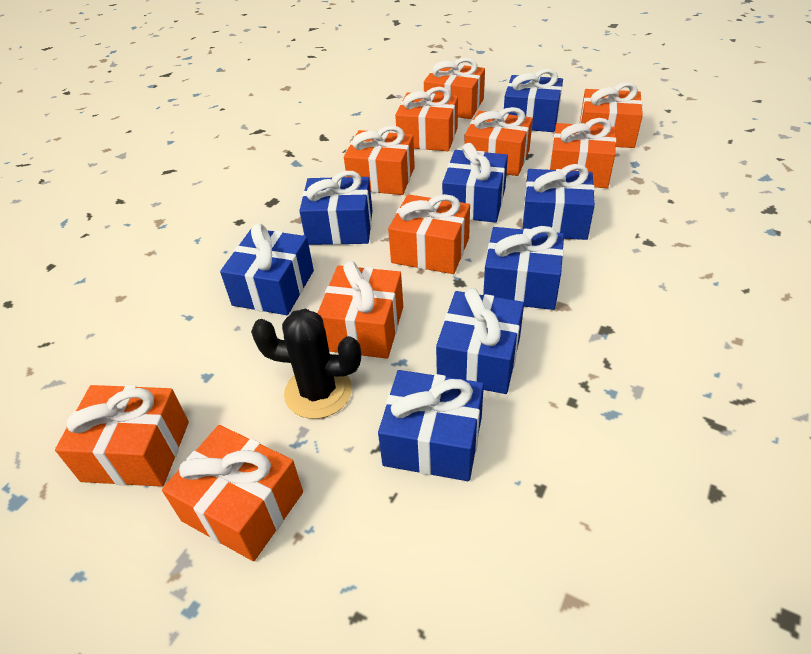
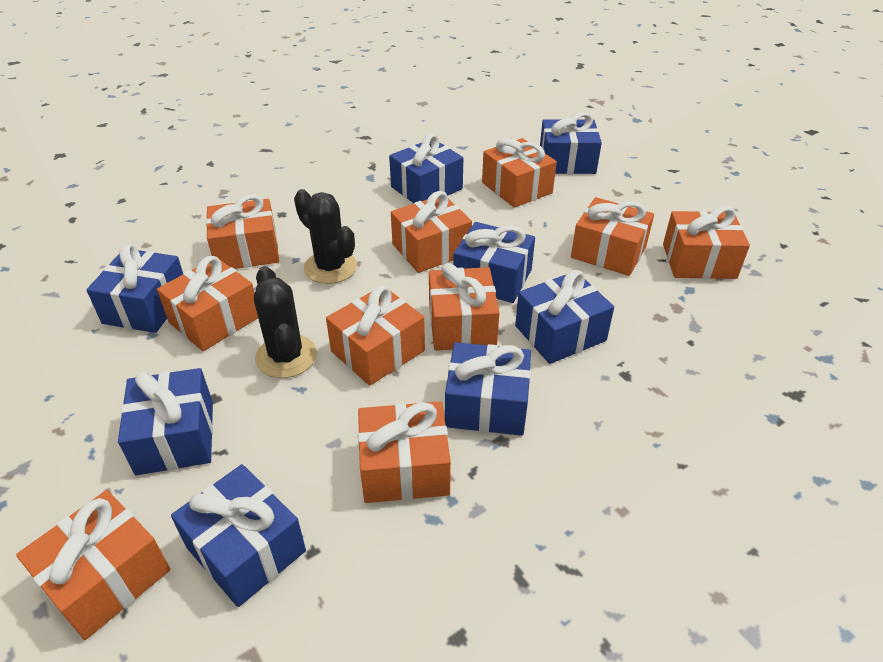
black cactus: 1 -> 2

